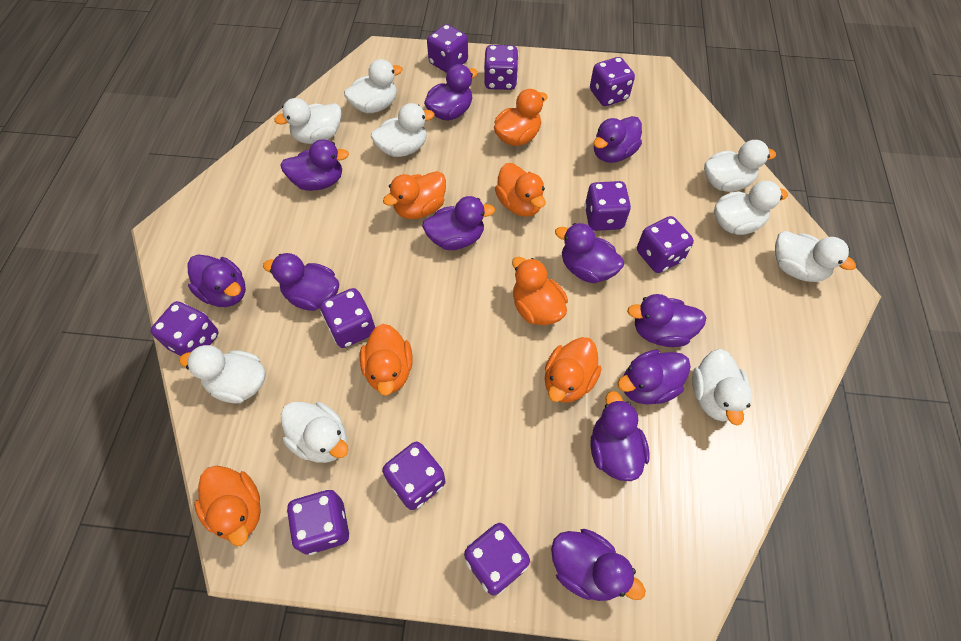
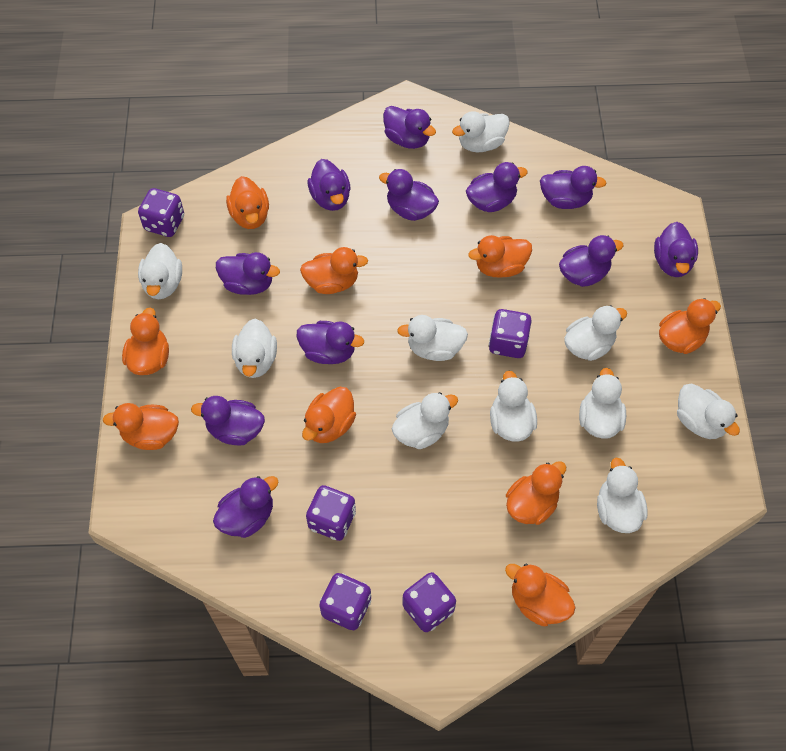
orange duck: 7 -> 9
purple dice: 10 -> 5
white duck: 9 -> 10

